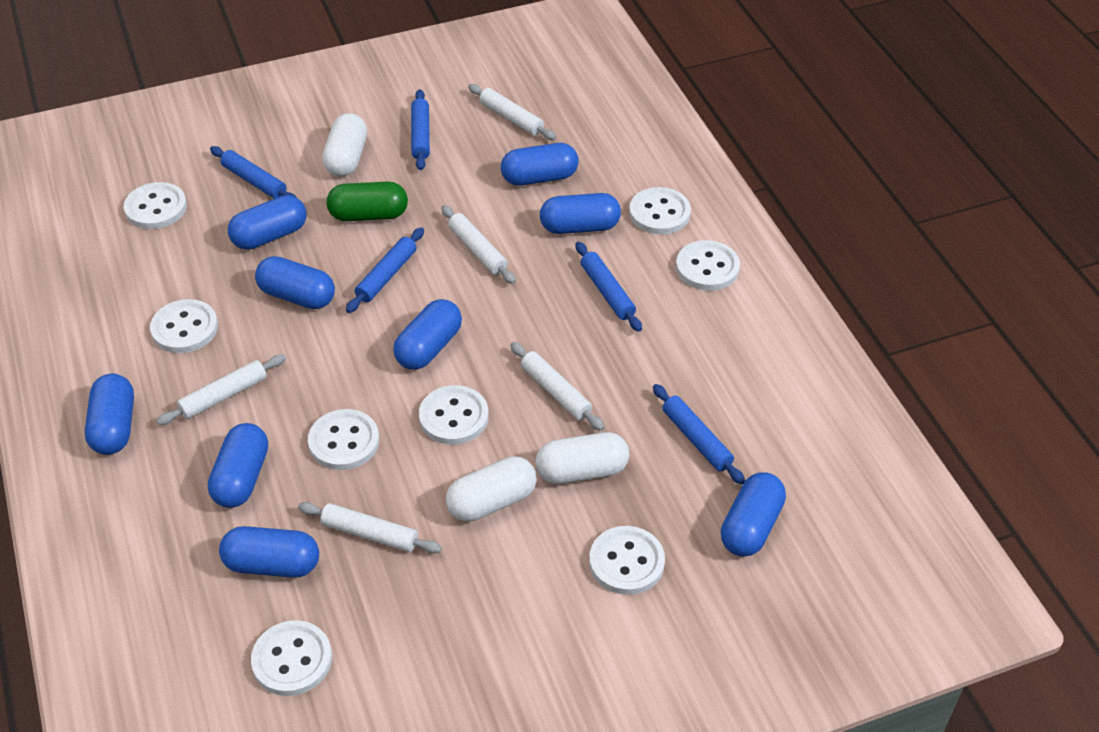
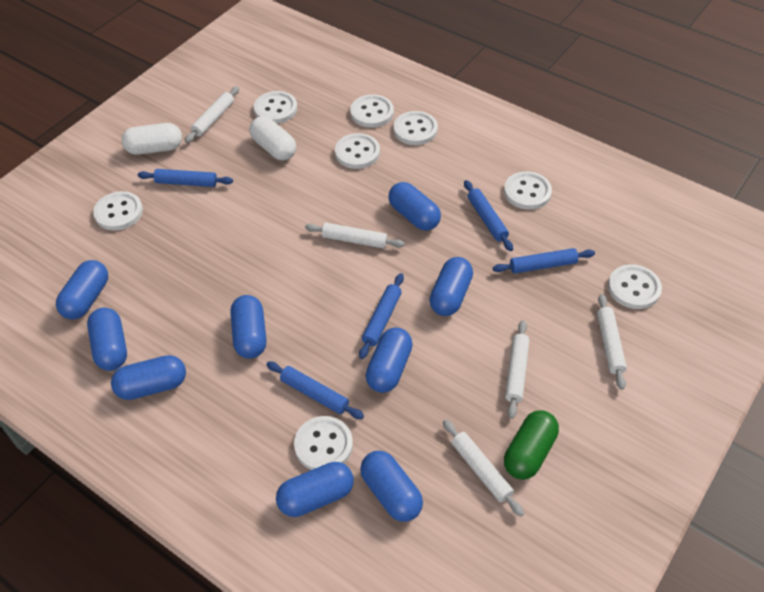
white capsule: 3 -> 2

